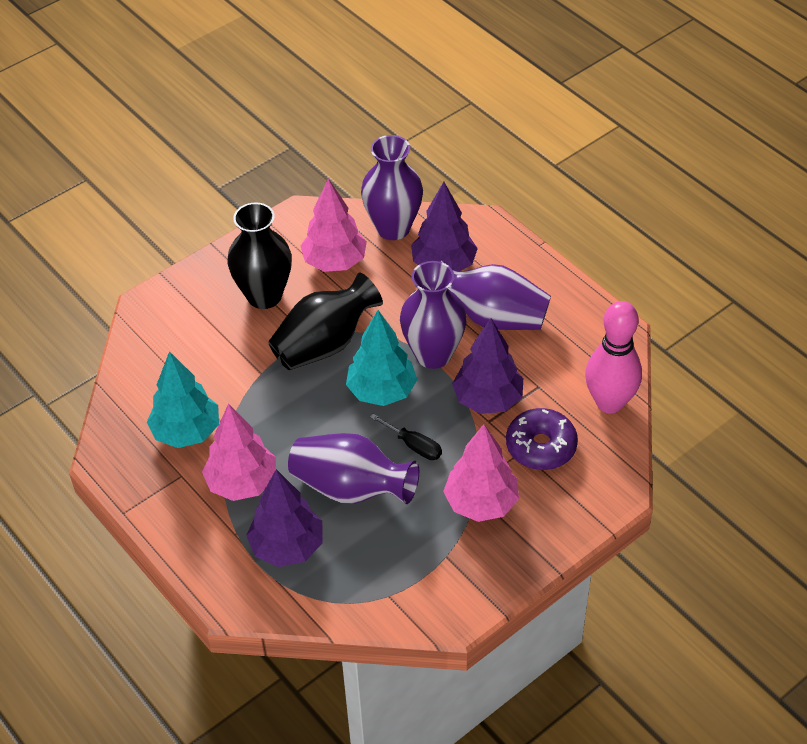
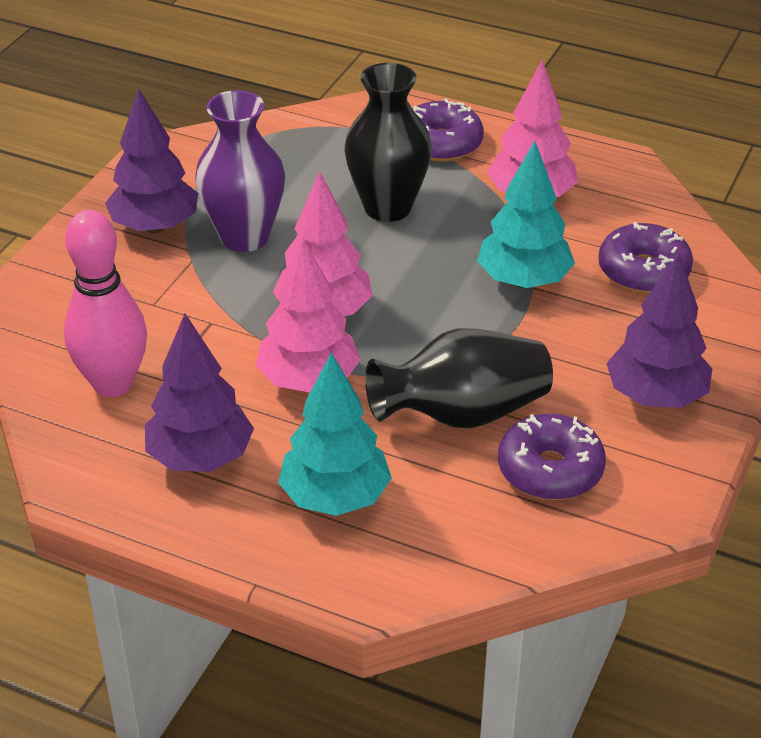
black screwdriver: 1 -> 0
purple donut: 1 -> 3
purple vase: 4 -> 1

